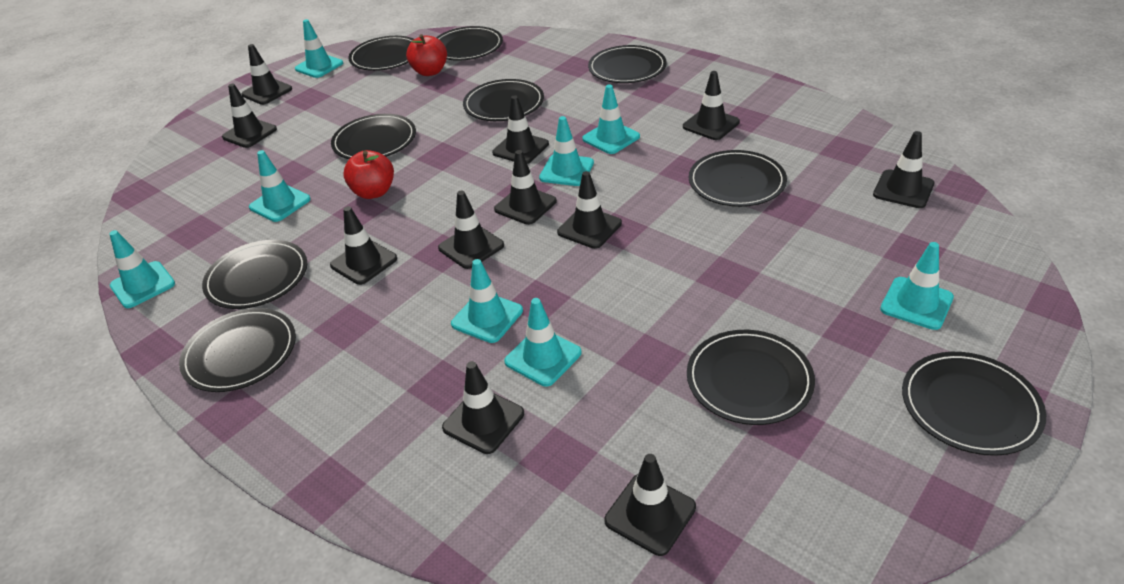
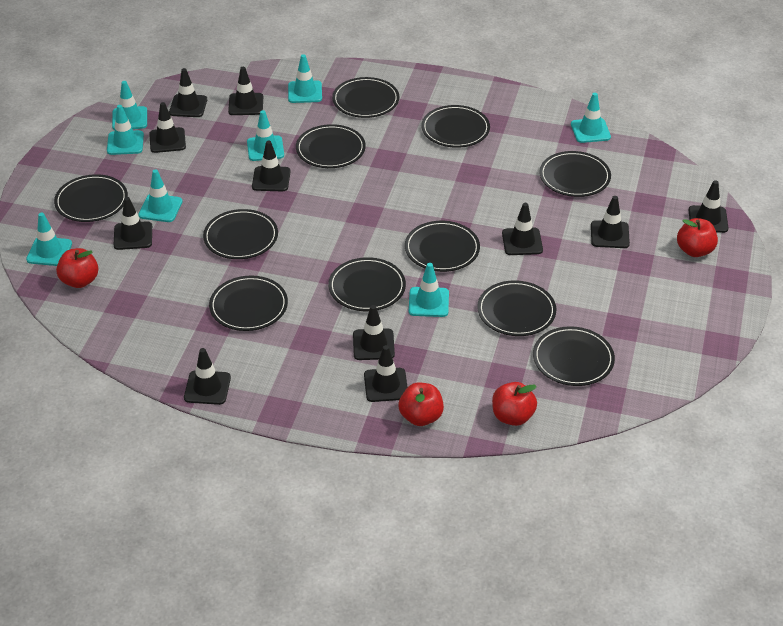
black plate: 10 -> 11
red apple: 2 -> 4

